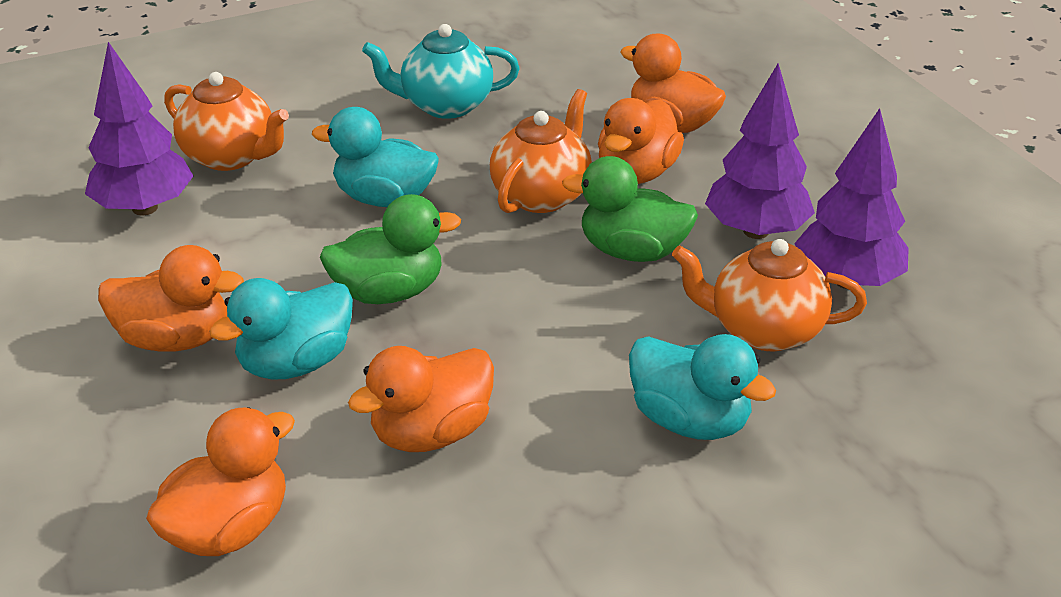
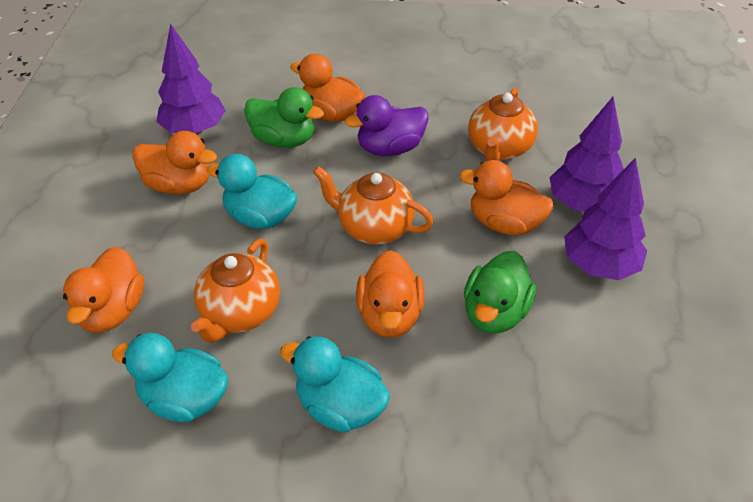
purple duck: 0 -> 1
turquoise teapot: 1 -> 0

